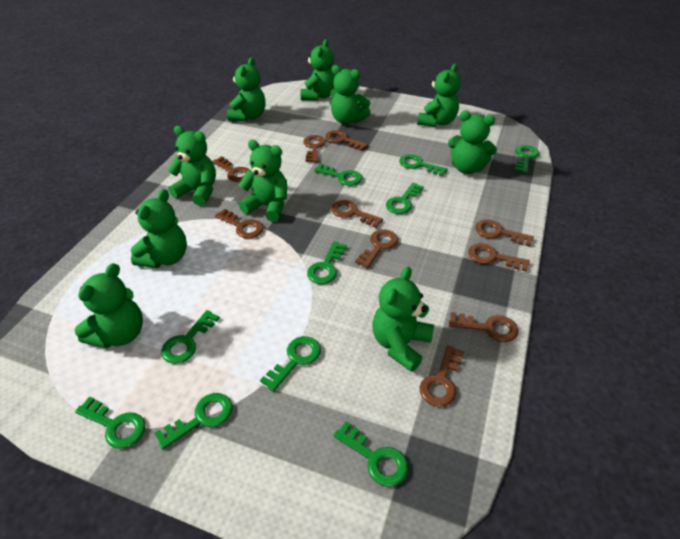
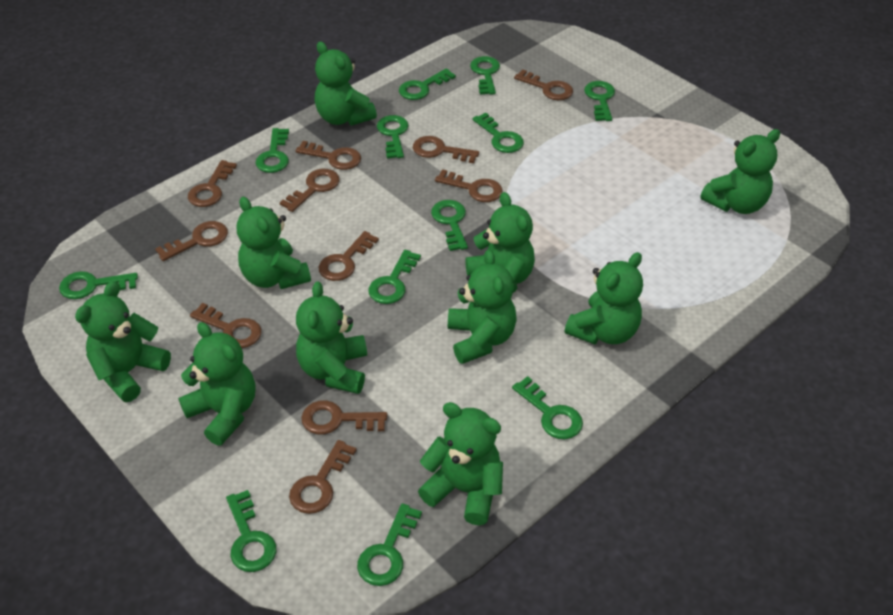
brown key: 10 -> 11
green key: 10 -> 12

